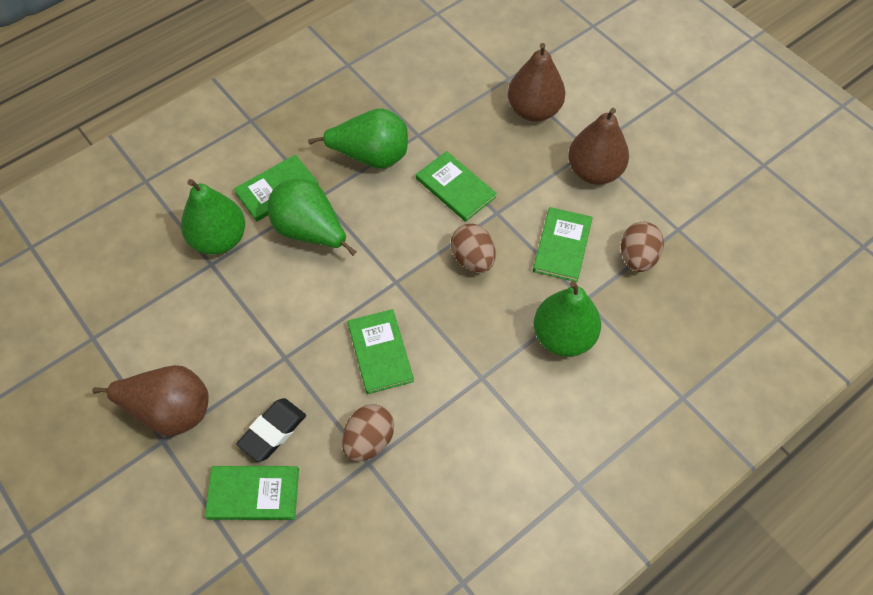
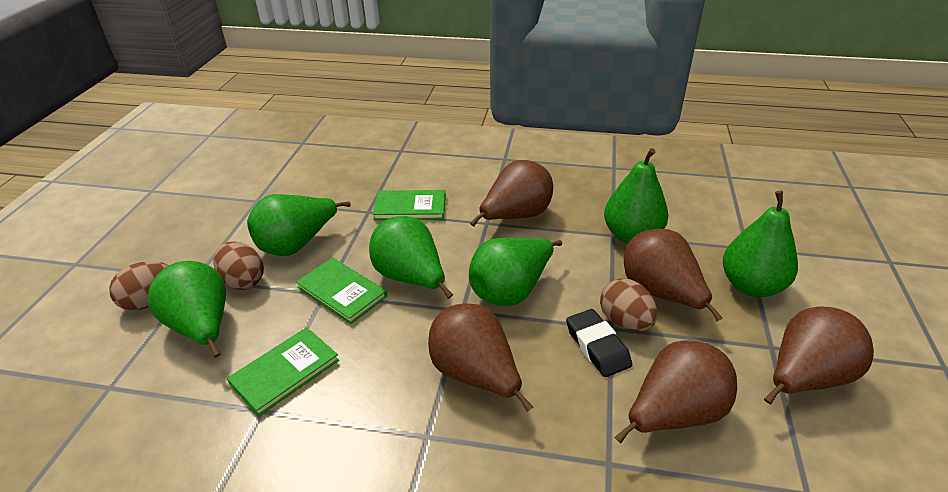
brown pear: 3 -> 5
green book: 5 -> 3
green pear: 4 -> 6

